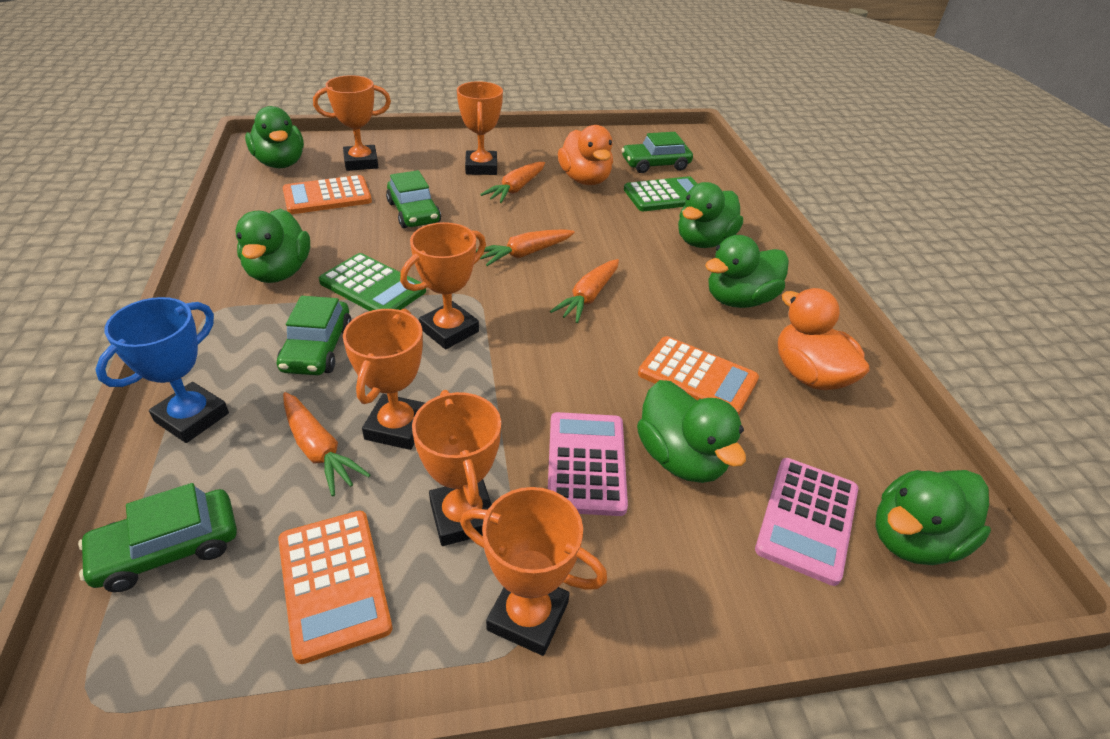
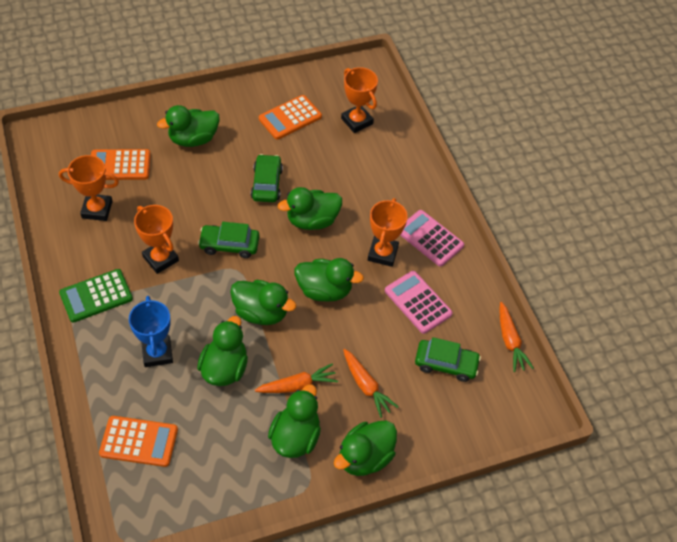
green calculator: 2 -> 1
green car: 4 -> 3
green duck: 6 -> 7
orange carrot: 4 -> 3
orange duck: 2 -> 0
orange trophy: 6 -> 4

